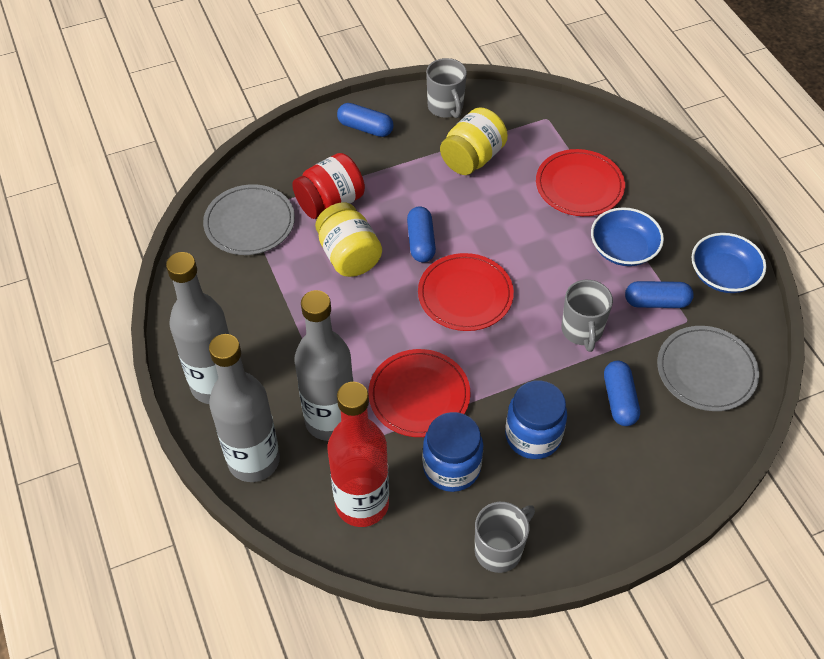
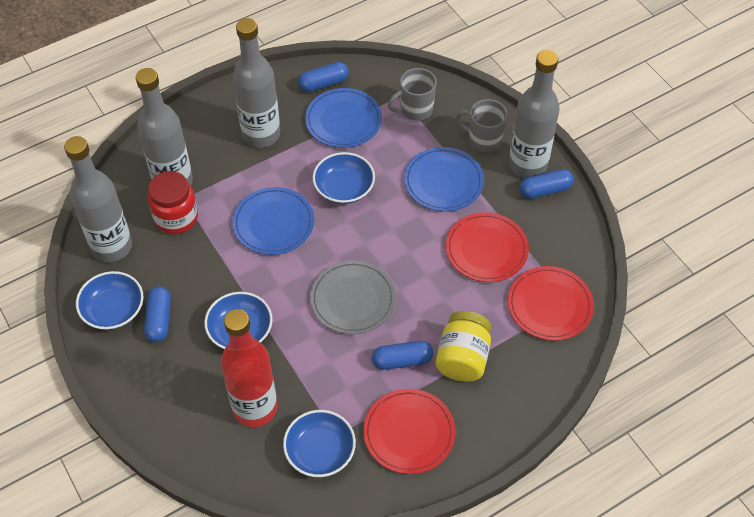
blue bowl: 2 -> 4
blue jar: 2 -> 0
blue plate: 0 -> 3
grey bottle: 3 -> 4
grey mug: 3 -> 2
grey plate: 2 -> 1
yellow jar: 2 -> 1

